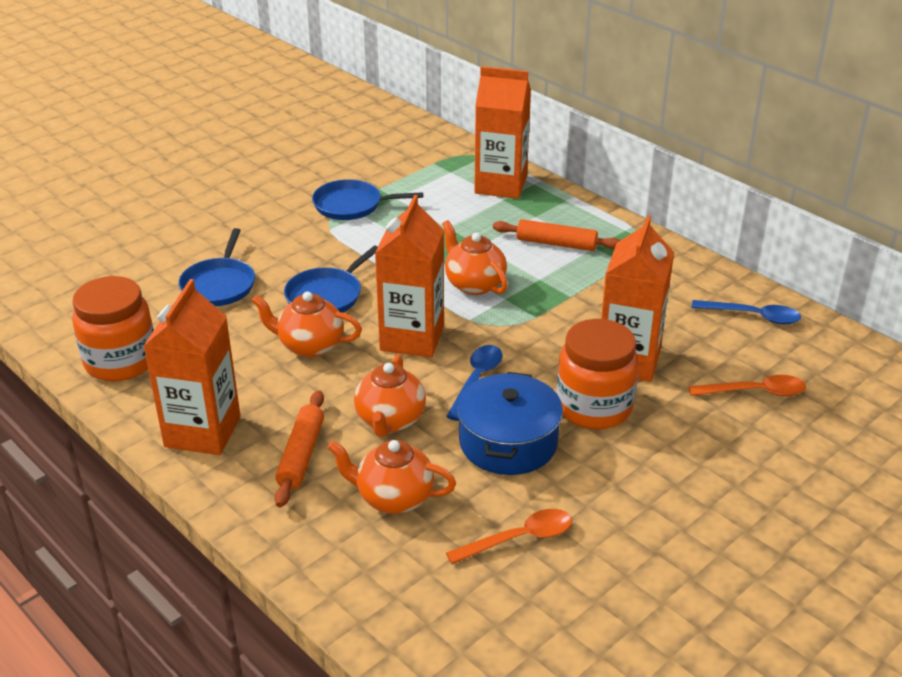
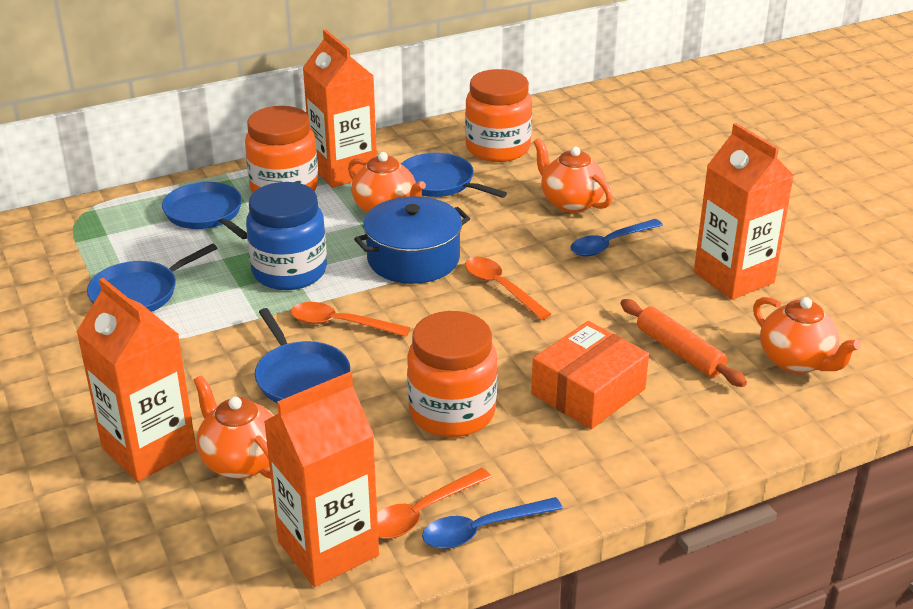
blue jar: 0 -> 1
blue pan: 3 -> 4
orange box: 0 -> 1
orange jar: 2 -> 3
orange rolling pin: 2 -> 1
orange spoon: 2 -> 3

